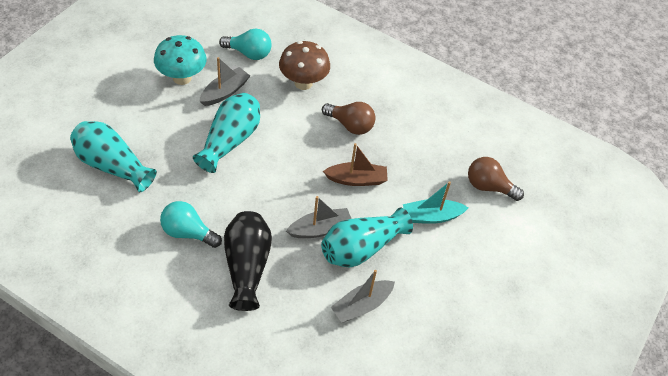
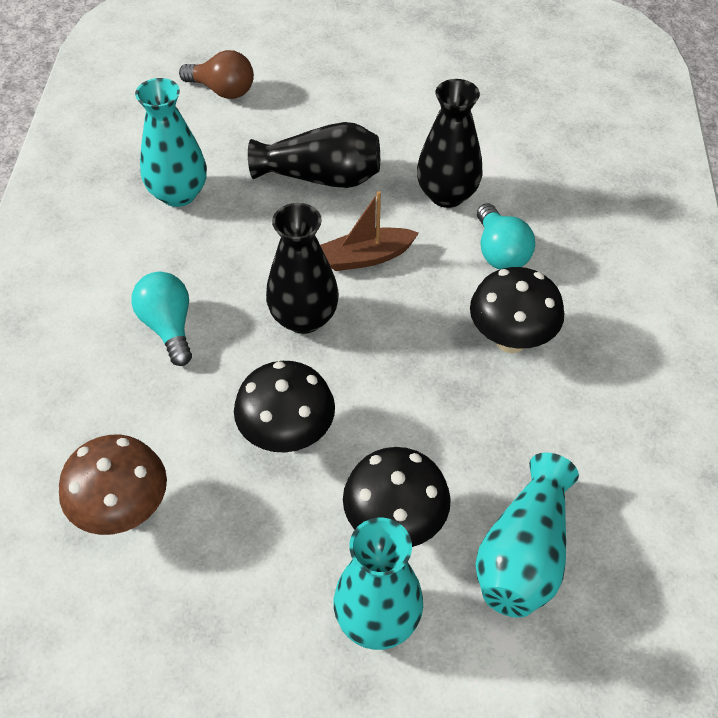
black mushroom: 0 -> 3
black vase: 1 -> 3
brown light bulb: 2 -> 1
grey boat: 3 -> 0
turquoise boat: 1 -> 0
turquoise mushroom: 1 -> 0

